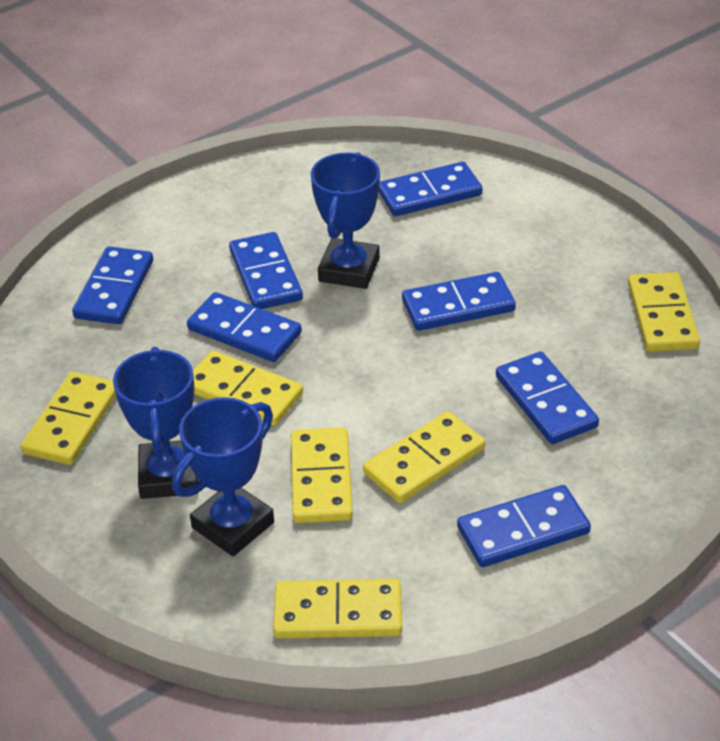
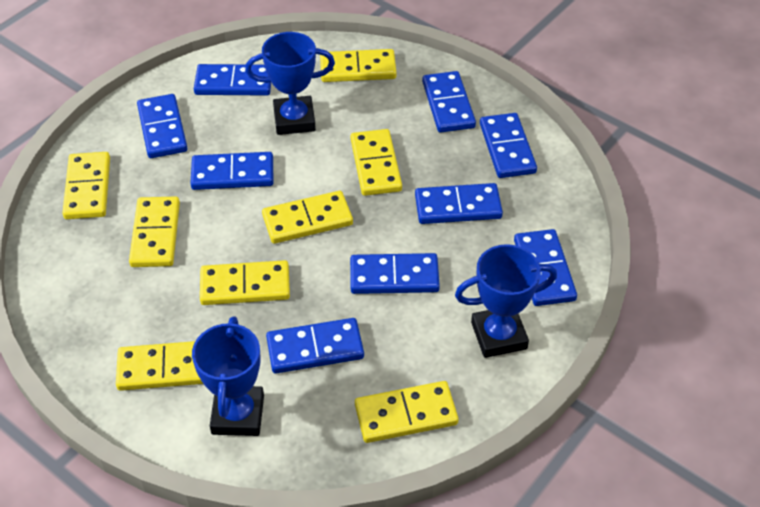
blue domino: 7 -> 9
yellow domino: 6 -> 8

